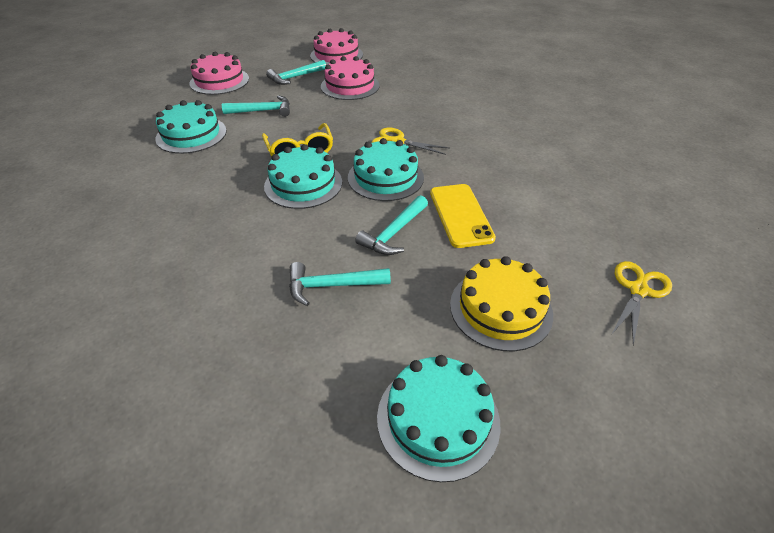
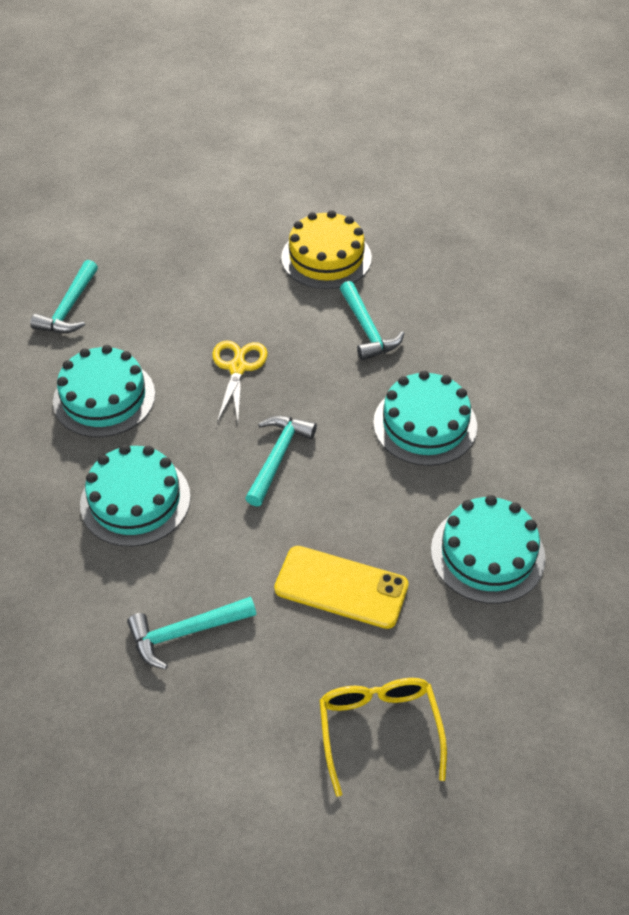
pink cake: 3 -> 0
yellow scissors: 2 -> 1

